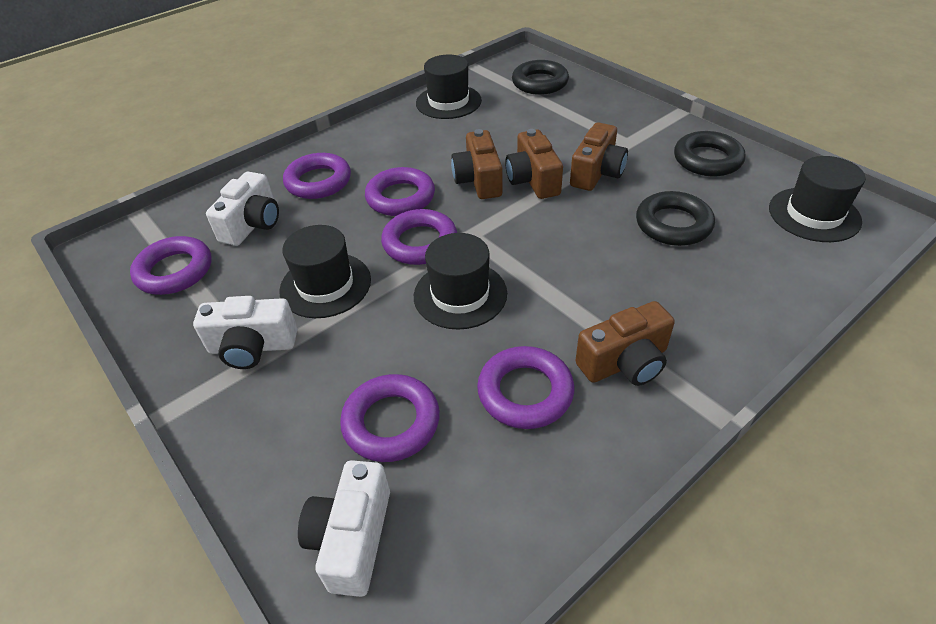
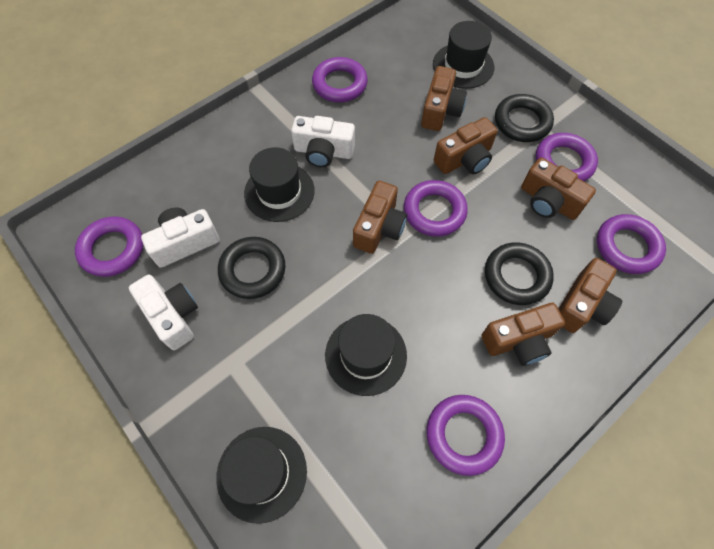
brown camera: 4 -> 6

